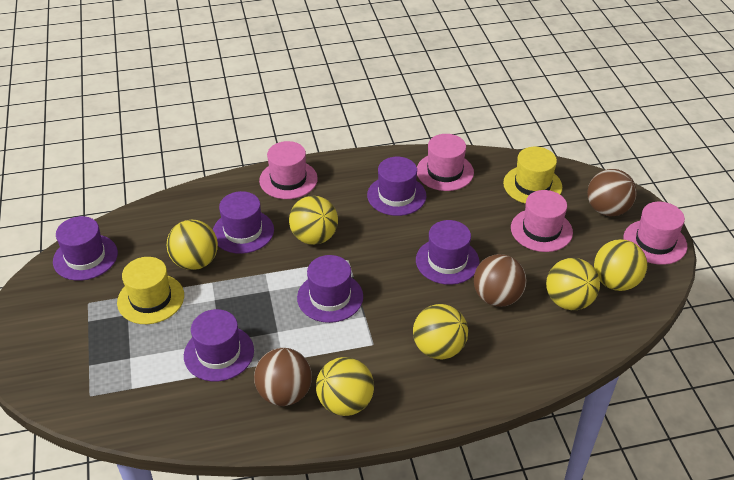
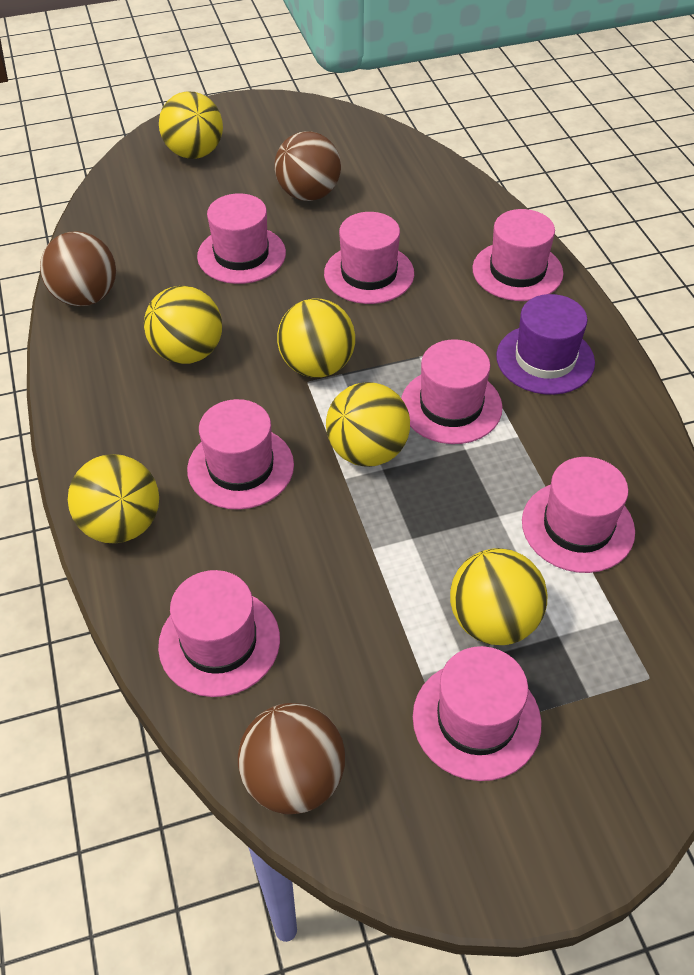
pink hat: 4 -> 8
purple hat: 6 -> 1
yellow hat: 2 -> 0

